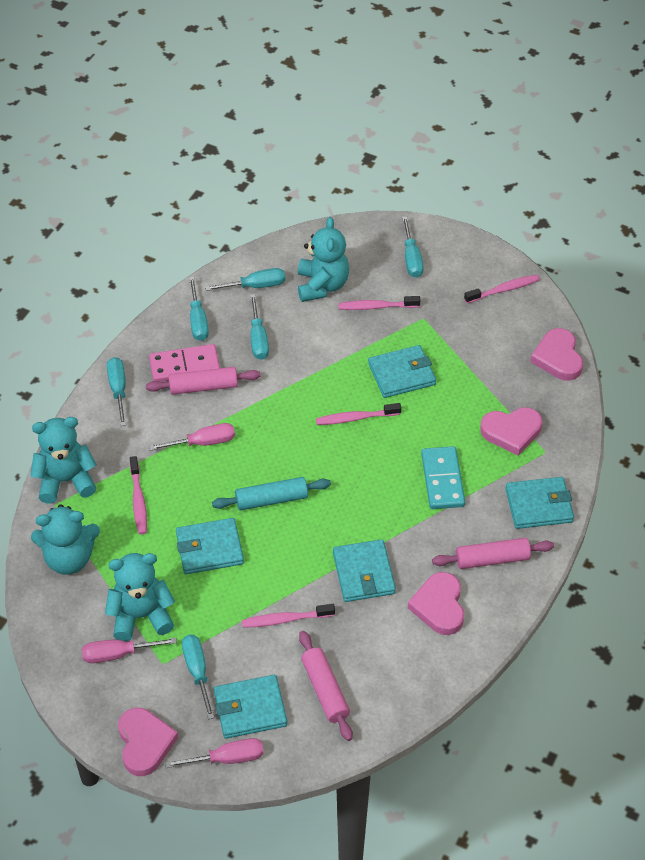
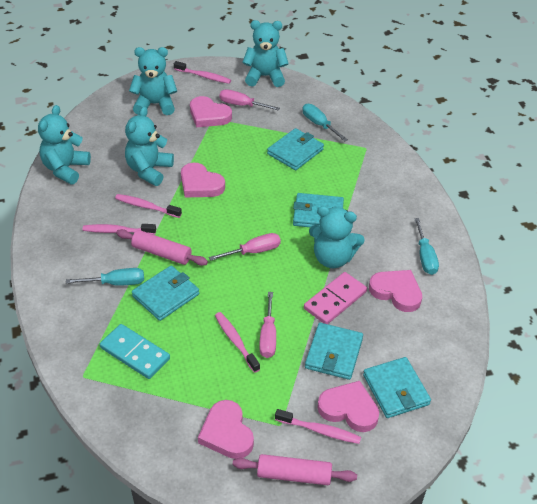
pink heart: 4 -> 5
pink rolling pin: 3 -> 2
turquoise rolling pin: 1 -> 0
turquoise screwdriver: 6 -> 3
turquoise teddy bear: 4 -> 5

